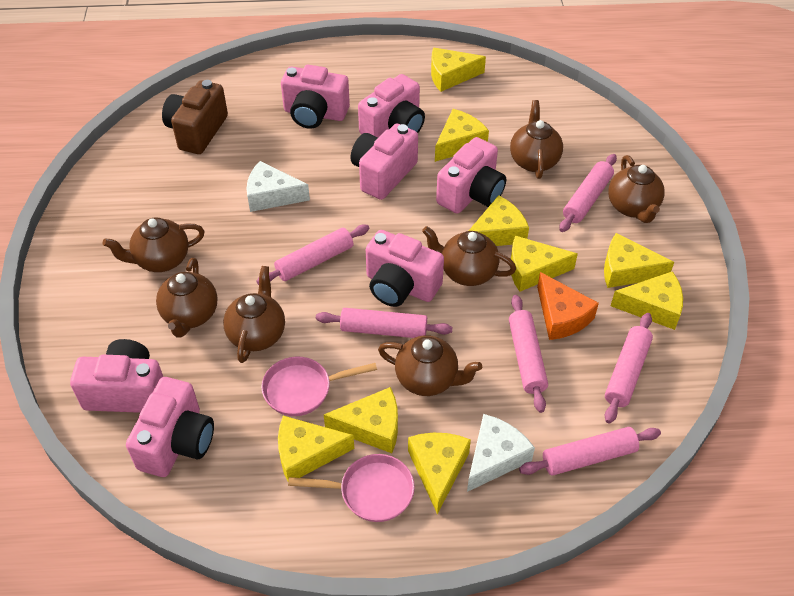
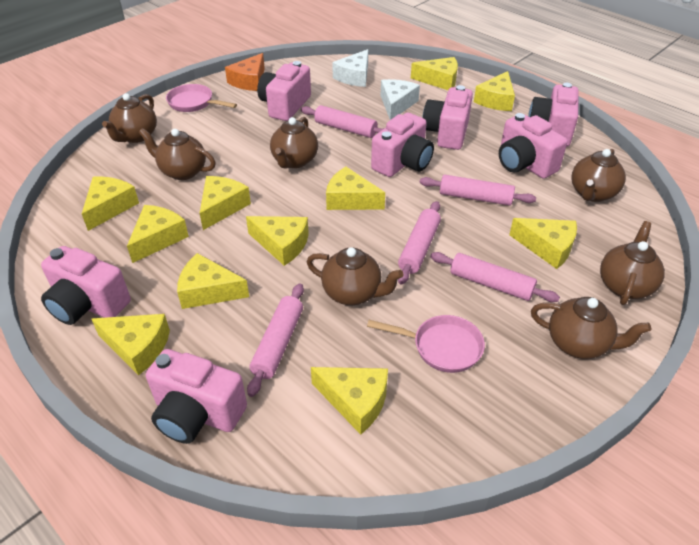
brown camera: 1 -> 0
pink rolling pin: 6 -> 5
yellow cheese: 9 -> 11

